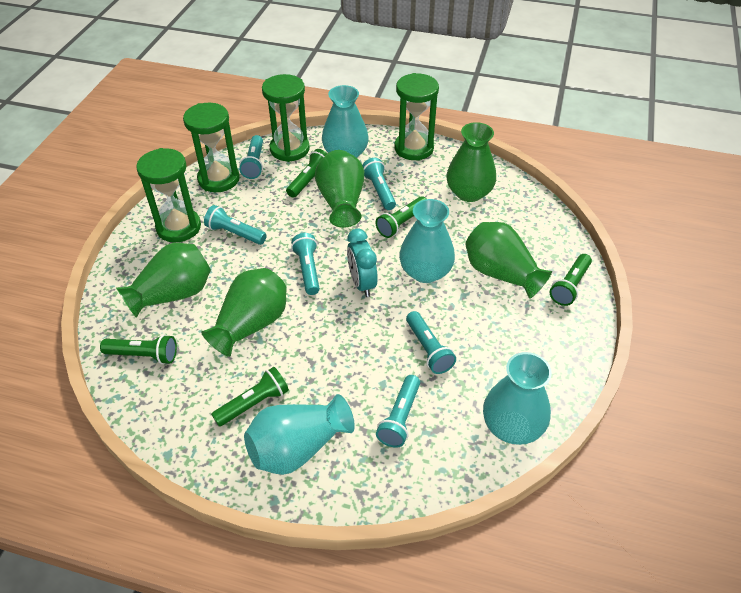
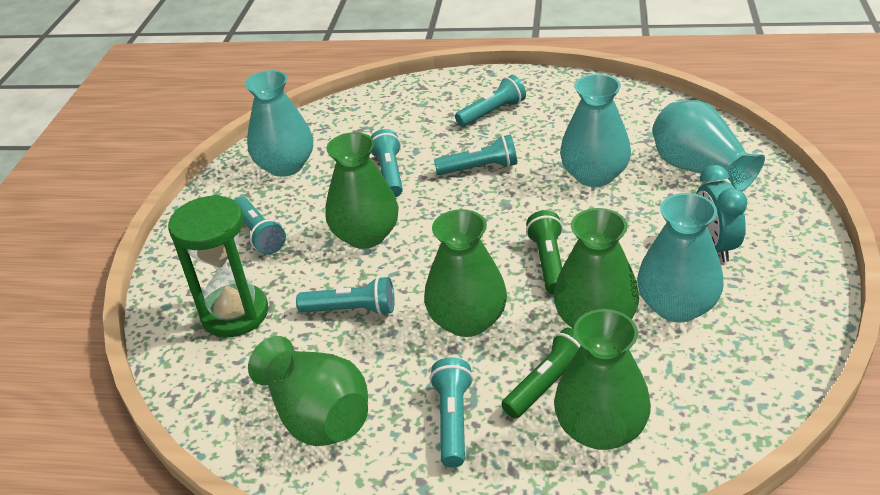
green flashlight: 5 -> 2
green hourglass: 4 -> 1

